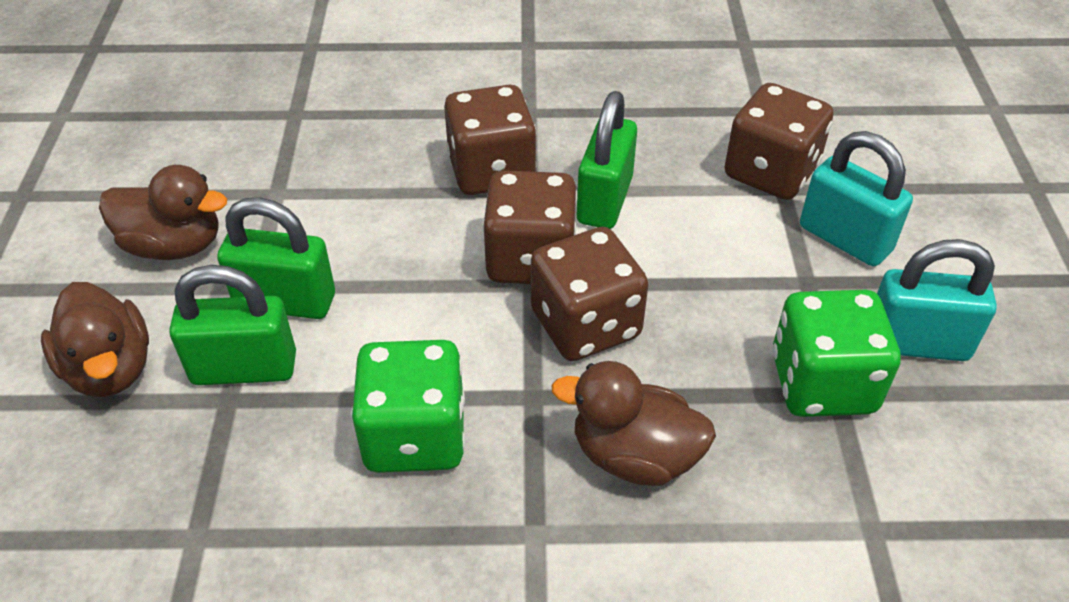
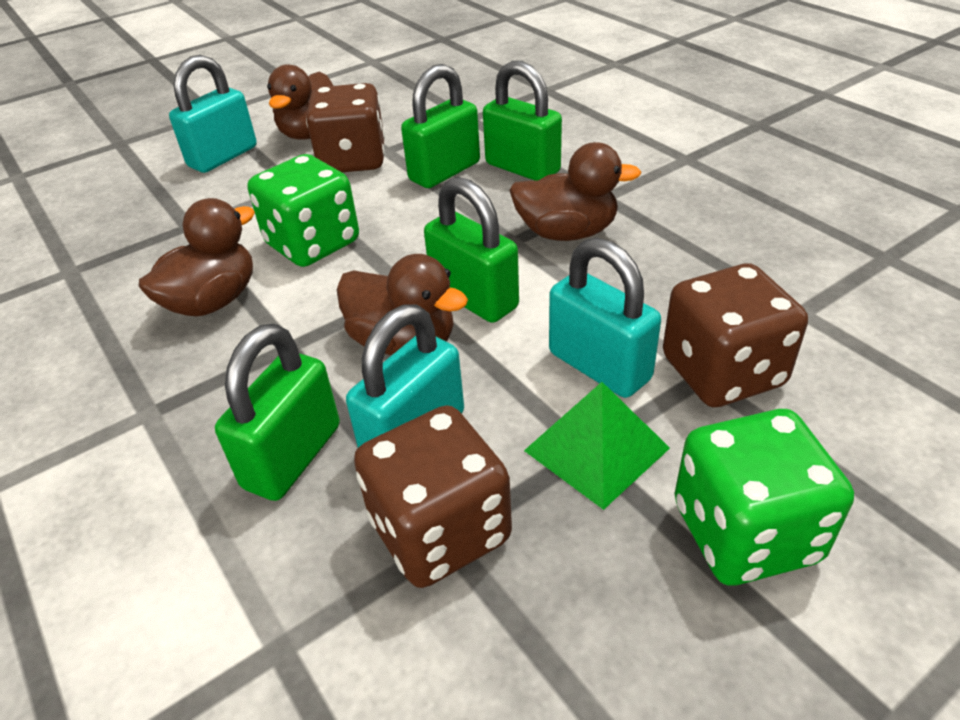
brown dice: 4 -> 3
brown duck: 3 -> 4
green padlock: 3 -> 4
green pyramid: 0 -> 1
turquoise padlock: 2 -> 3

